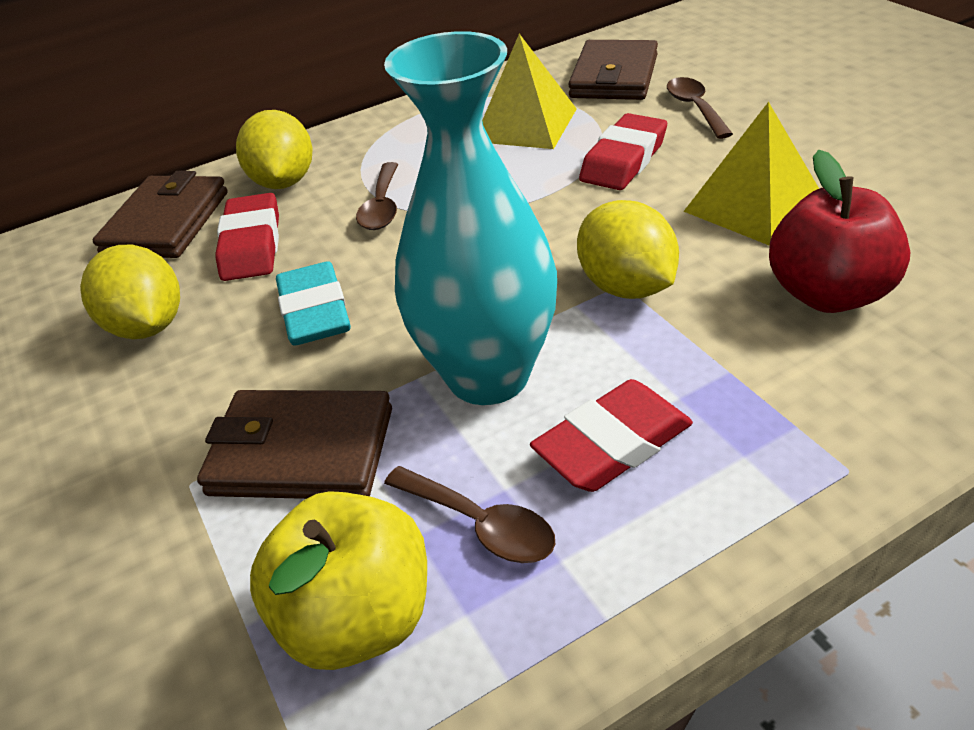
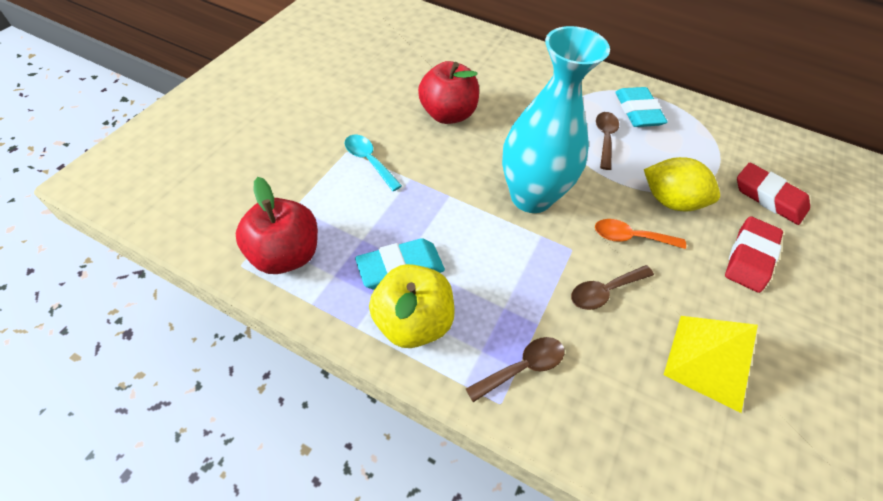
brown wallet: 3 -> 0
orange spoon: 0 -> 1
red apple: 1 -> 2
red eraser: 3 -> 2
turquoise eraser: 1 -> 2
turquoise spoon: 0 -> 1
yellow lemon: 3 -> 1
yellow pyramid: 2 -> 1

